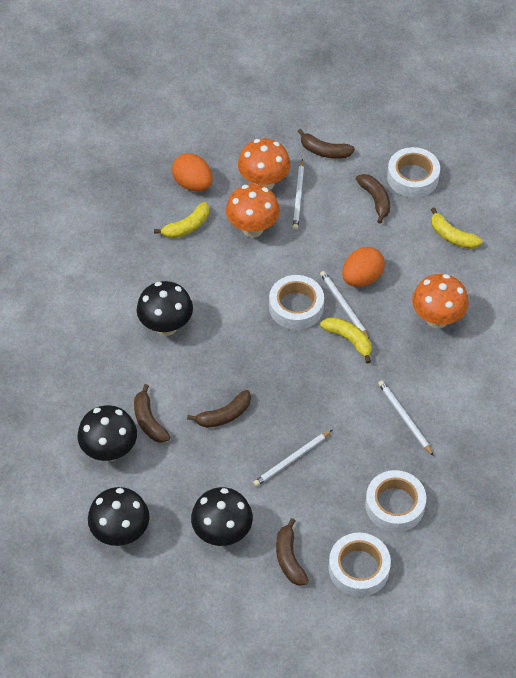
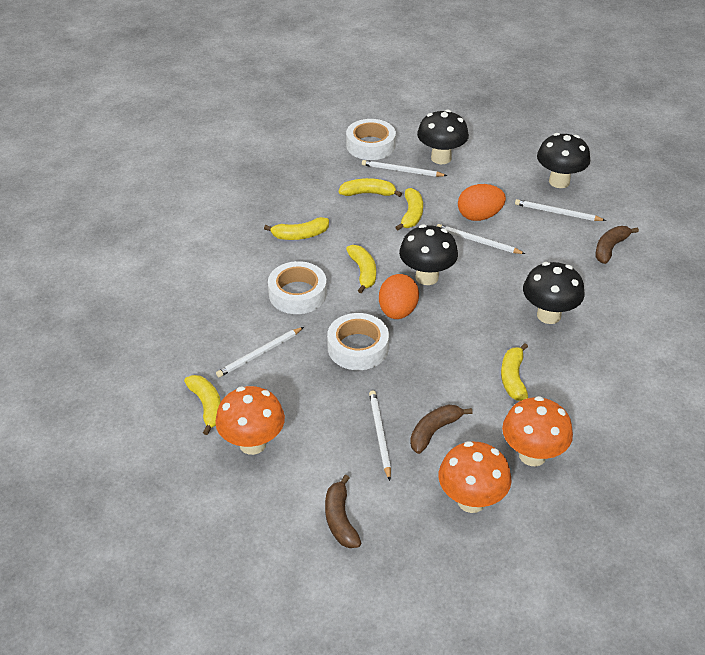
brown banana: 5 -> 3
white pencil: 4 -> 5
white tape: 4 -> 3
yellow banana: 3 -> 6

